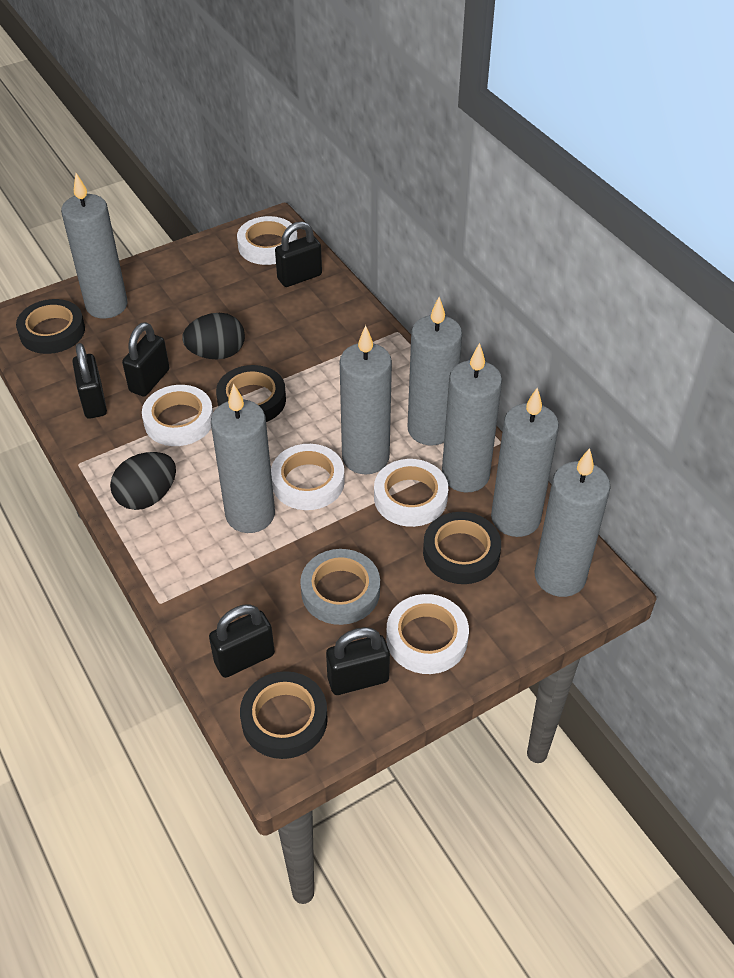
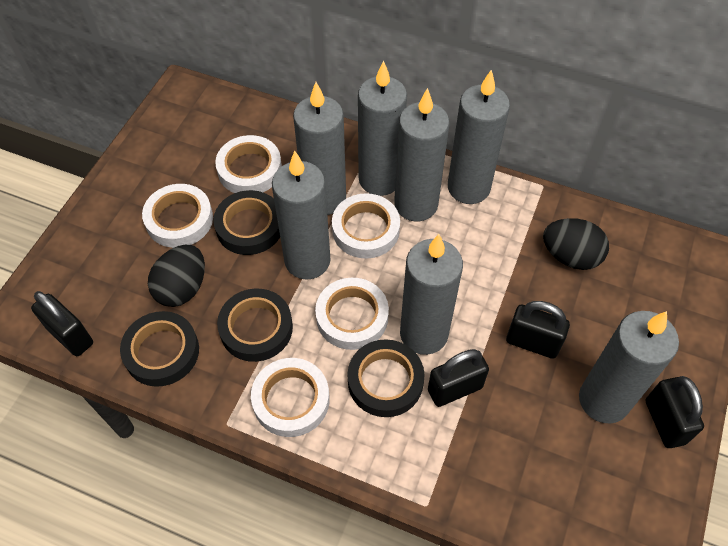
black padlock: 5 -> 4
grey tape: 1 -> 0

